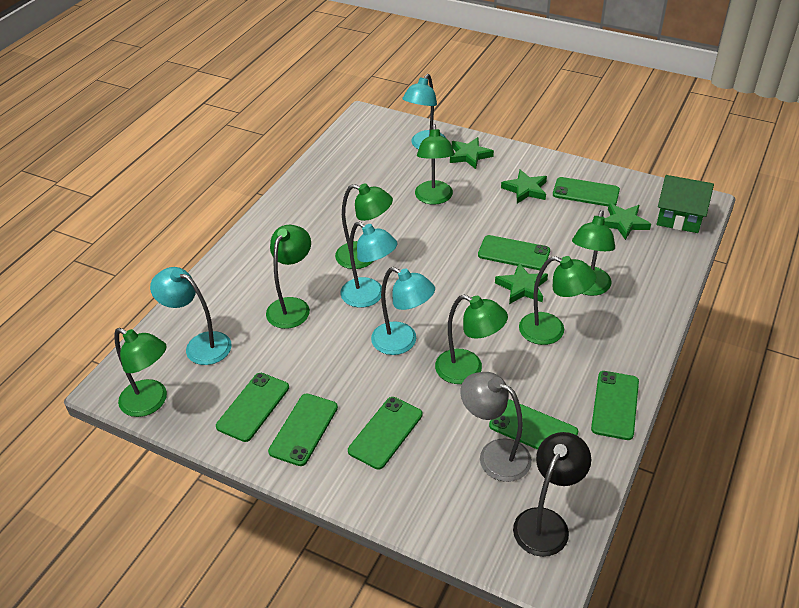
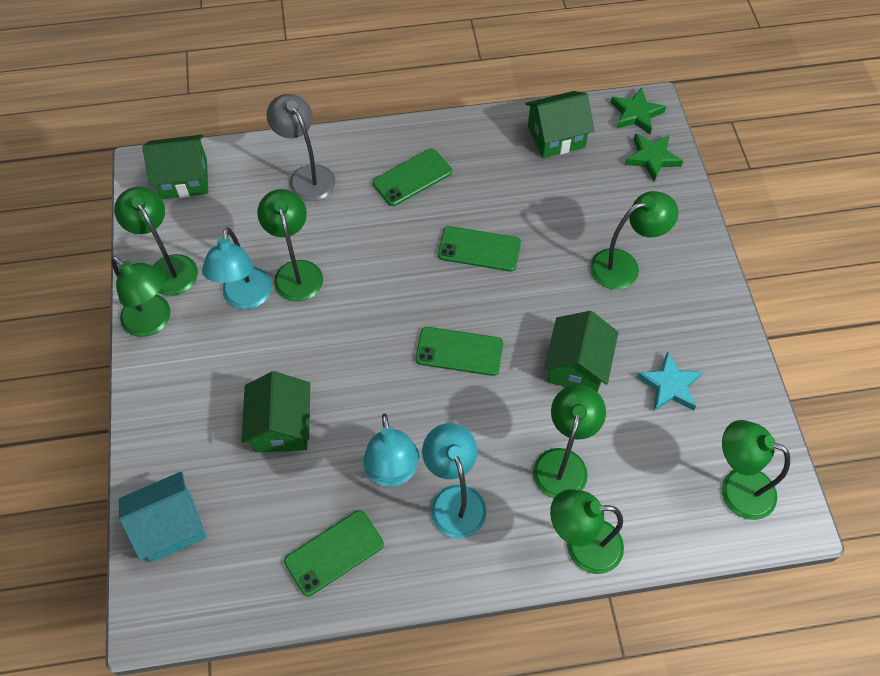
black lamp: 1 -> 0
green house: 1 -> 4
green phone: 7 -> 4
green star: 4 -> 2
turquoise house: 0 -> 1
turquoise lamp: 4 -> 3
turquoise star: 0 -> 1

